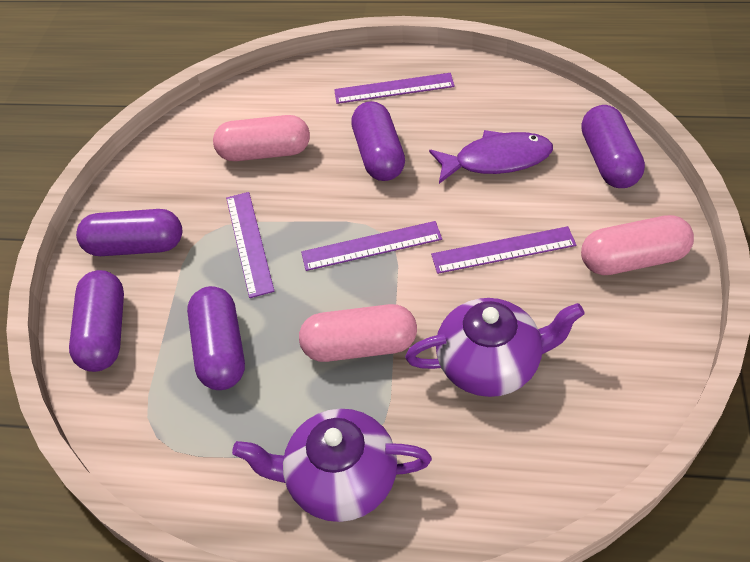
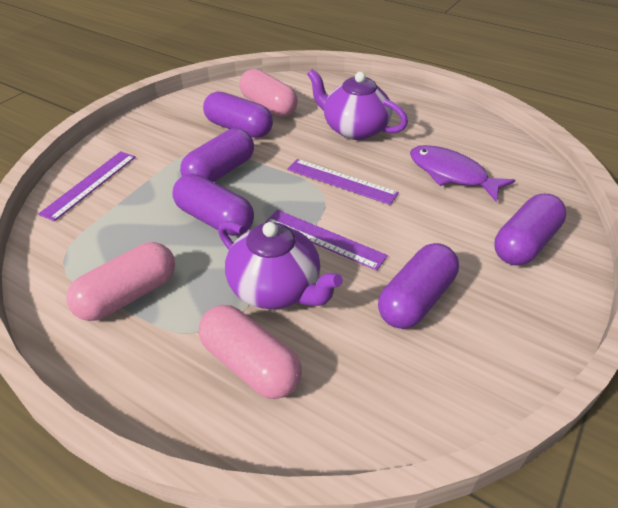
purple ruler: 4 -> 3

